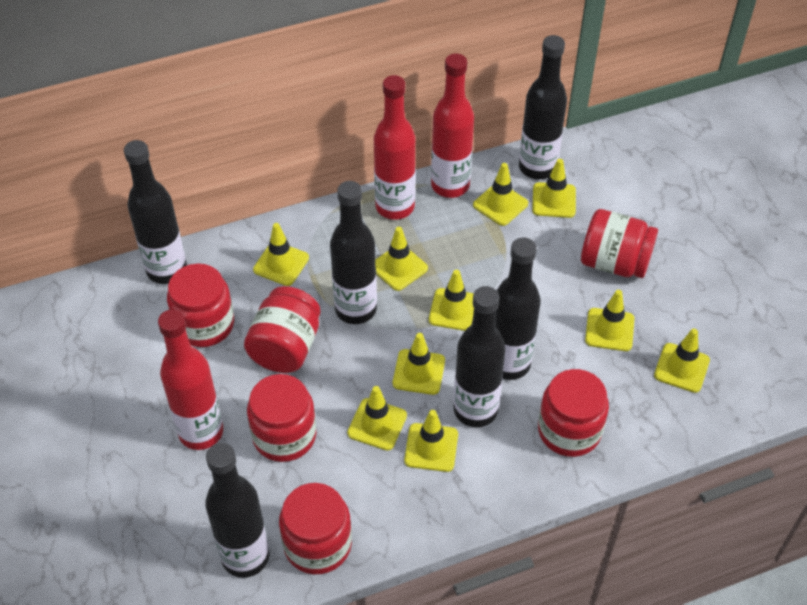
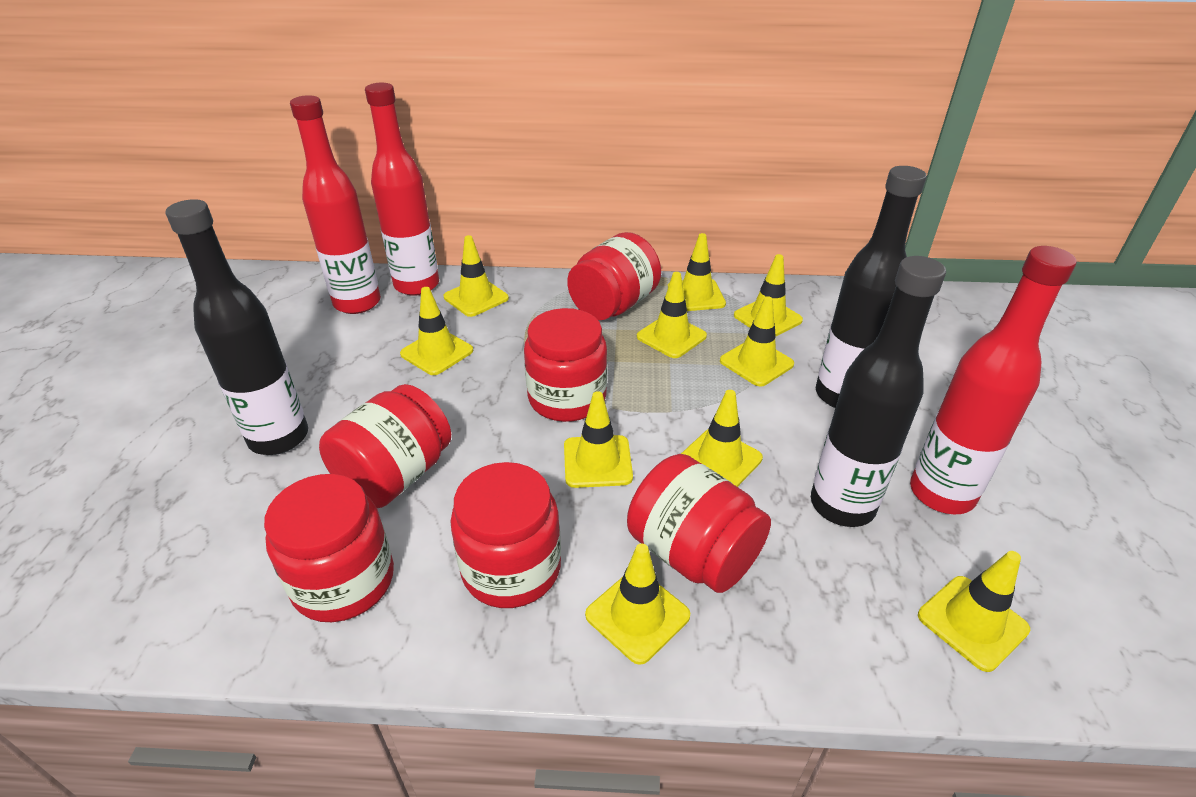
black bottle: 6 -> 3

